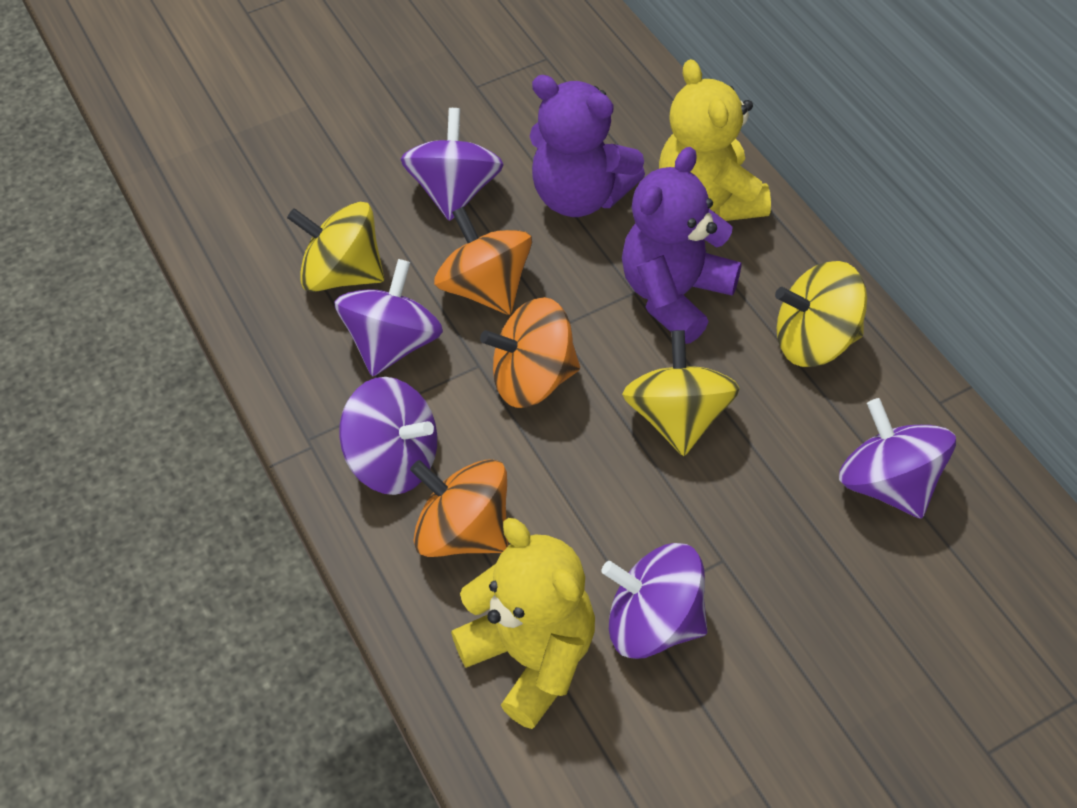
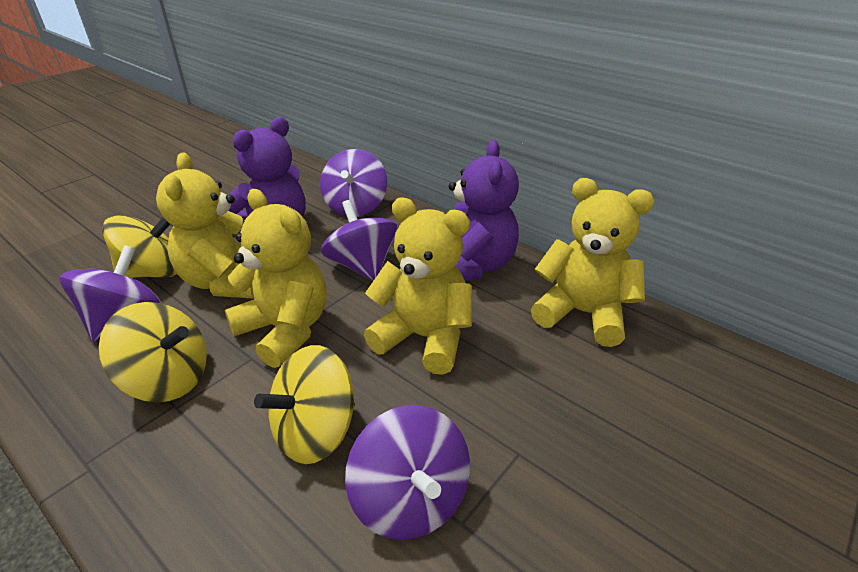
orange spinning top: 3 -> 0
purple spinning top: 5 -> 4
yellow teddy bear: 2 -> 4

